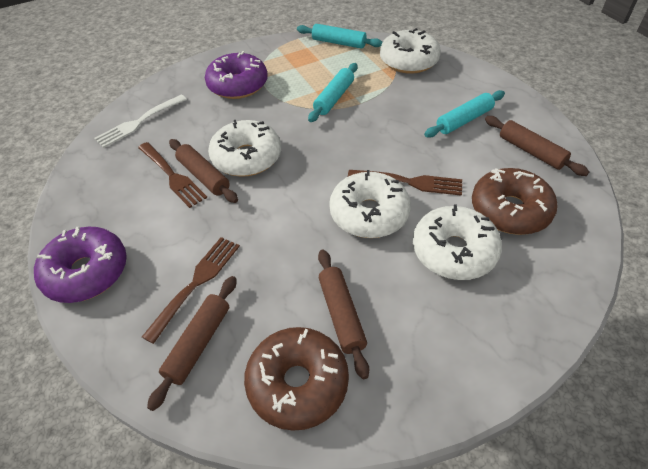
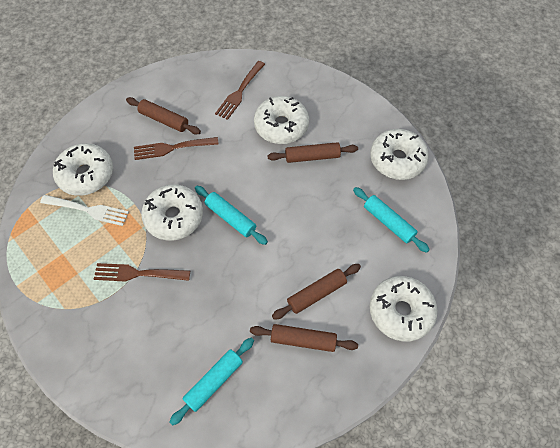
brown donut: 2 -> 0
purple donut: 2 -> 0
white donut: 4 -> 5

